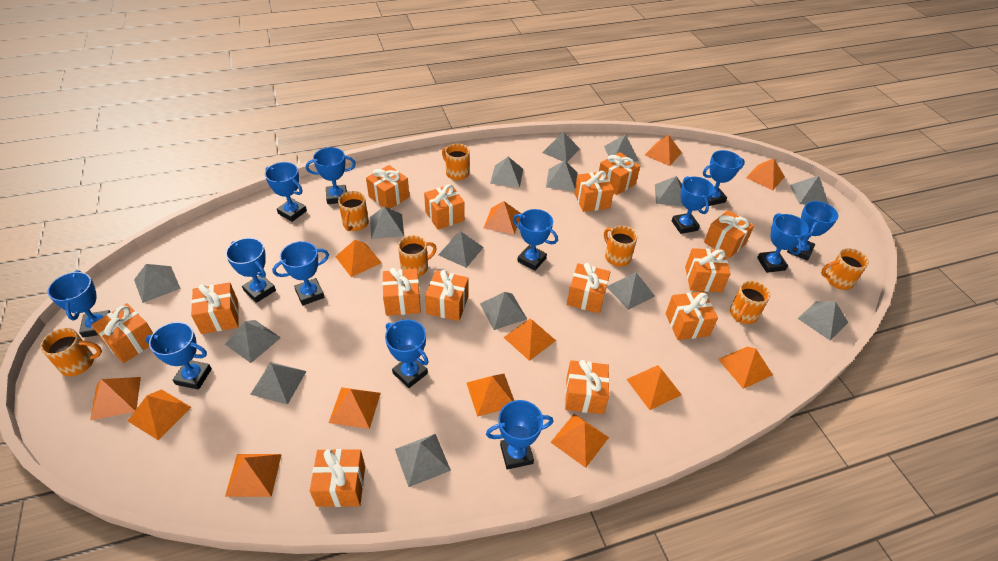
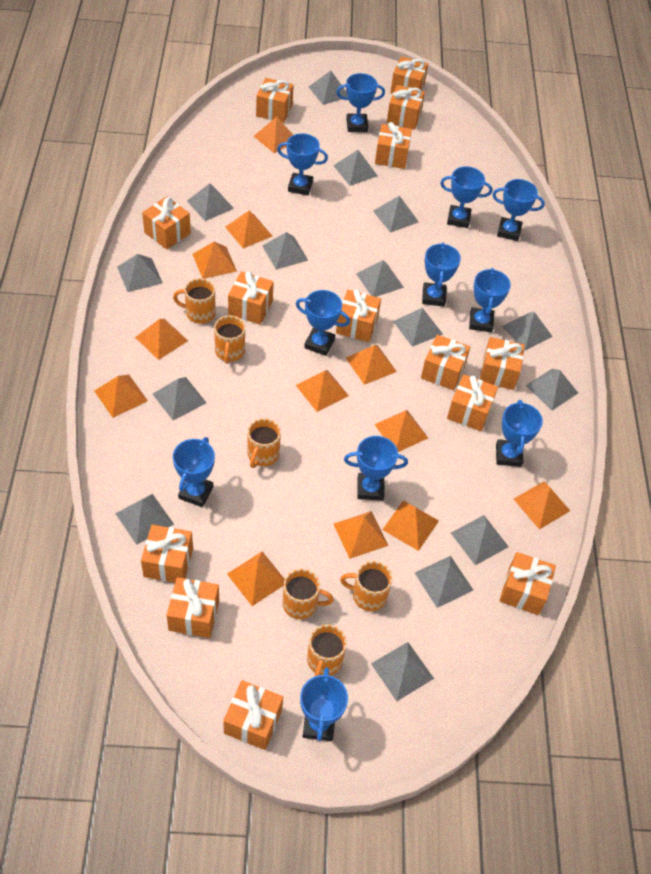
blue trophy: 13 -> 11
orange mug: 7 -> 6
orange pyramid: 13 -> 12

